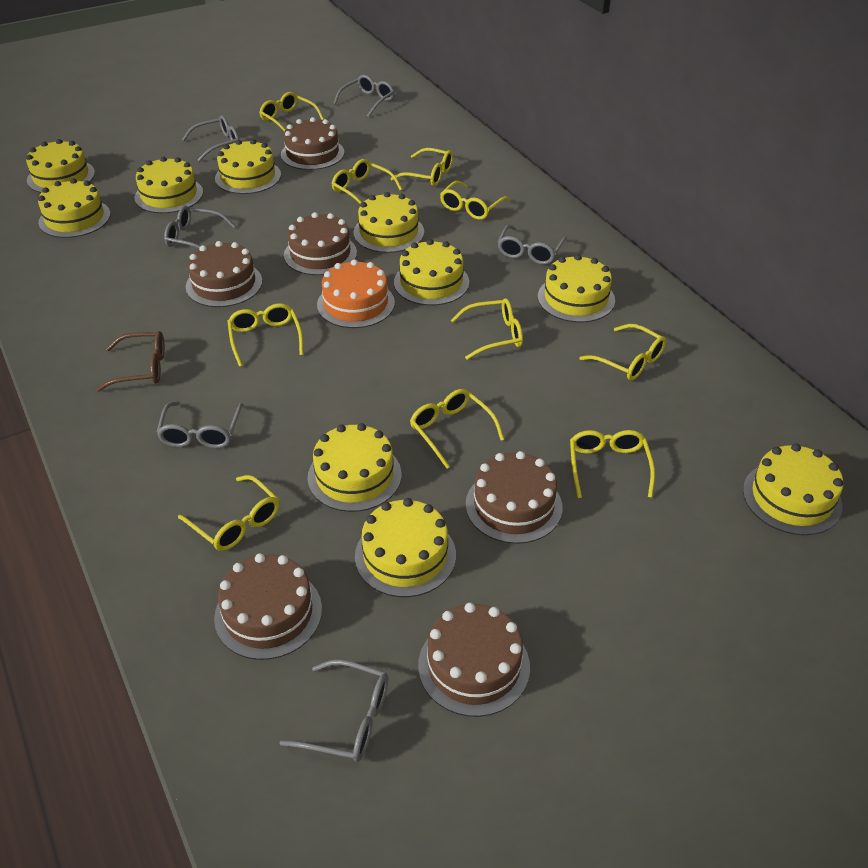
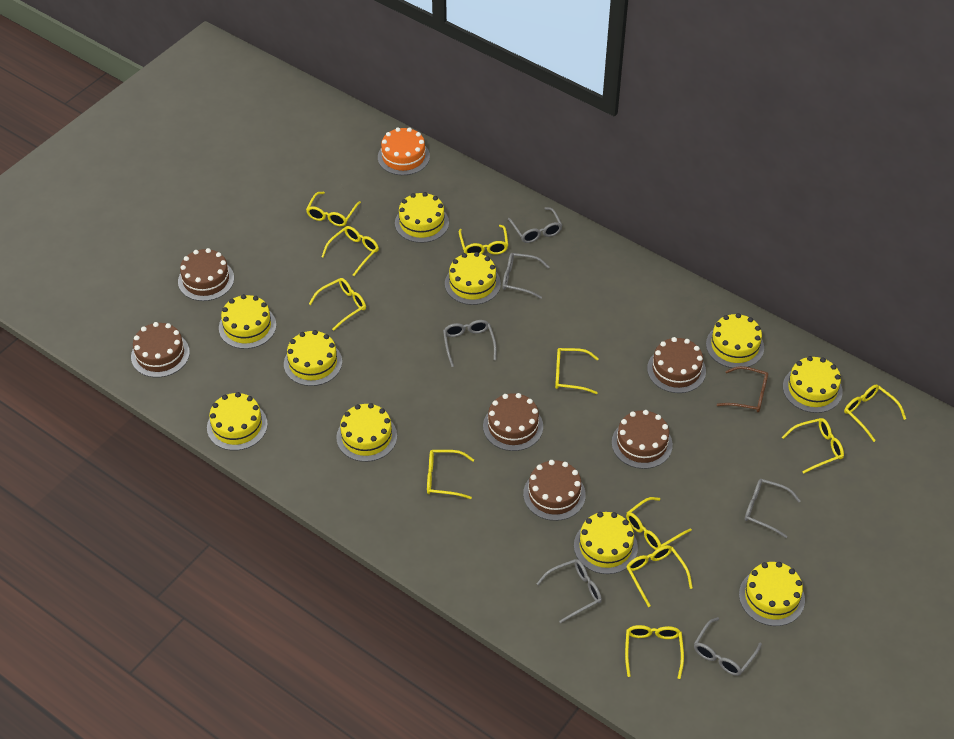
yellow glasses: 10 -> 11

